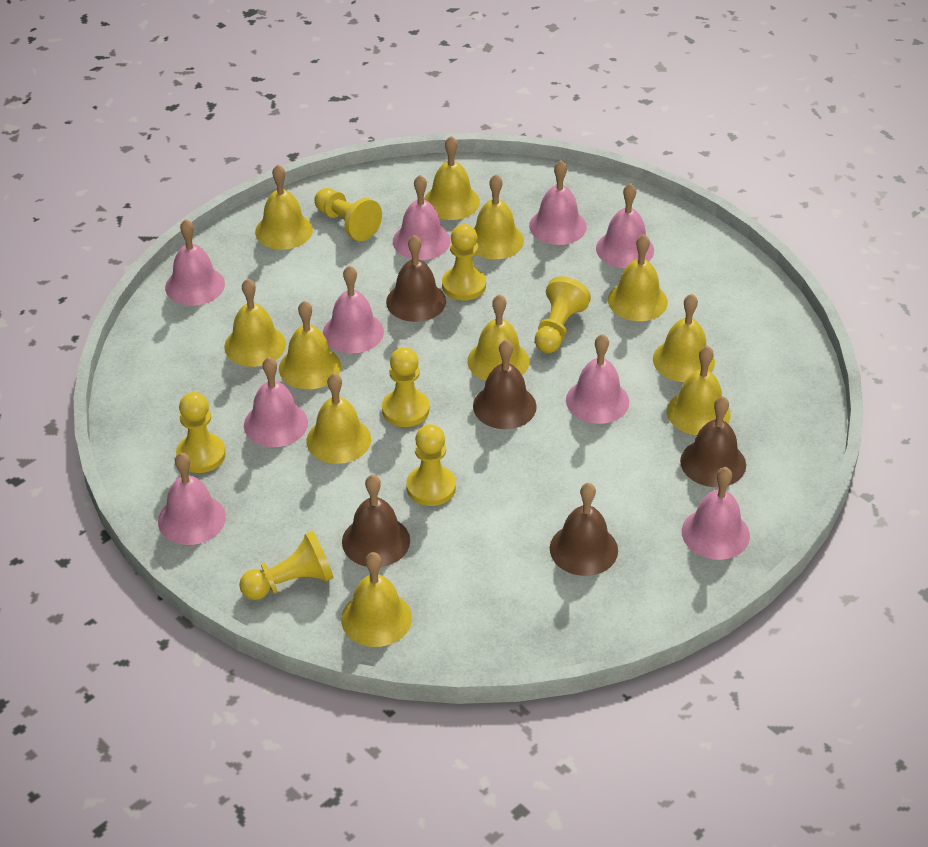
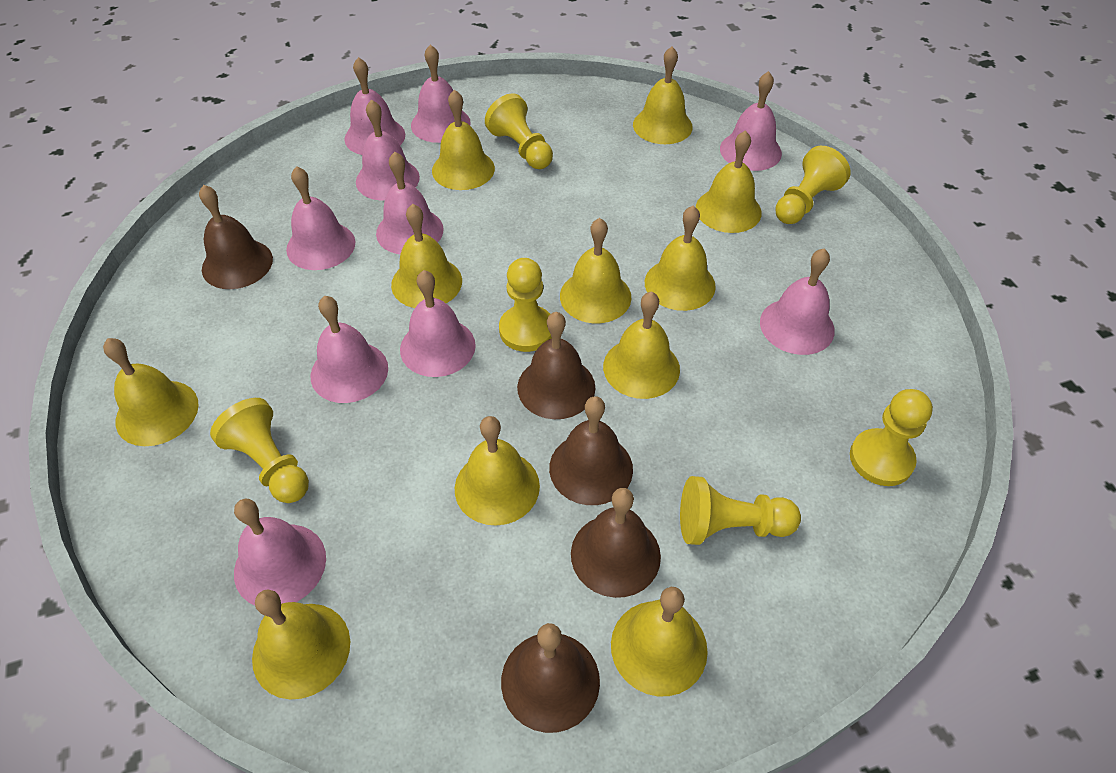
pink bell: 9 -> 10
yellow pawn: 7 -> 6

